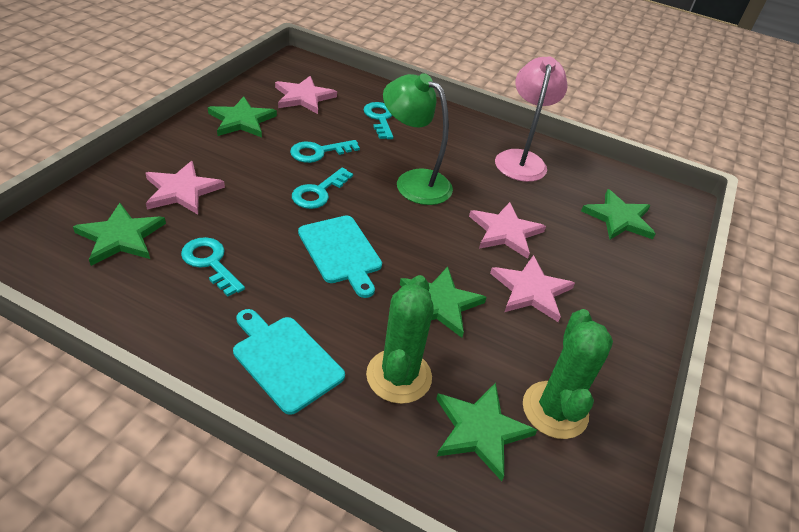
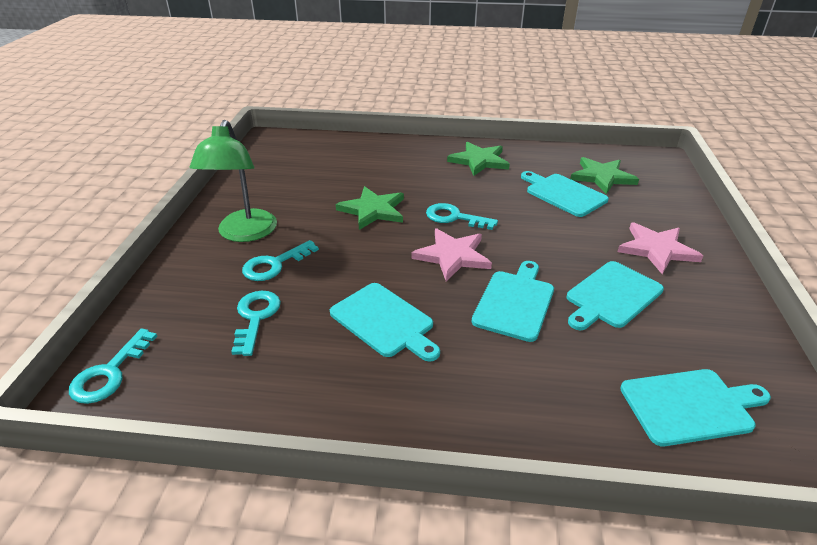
green cactus: 2 -> 0
green star: 5 -> 3
pink lamp: 1 -> 0
pink star: 4 -> 2
turquoise cutting board: 2 -> 5

